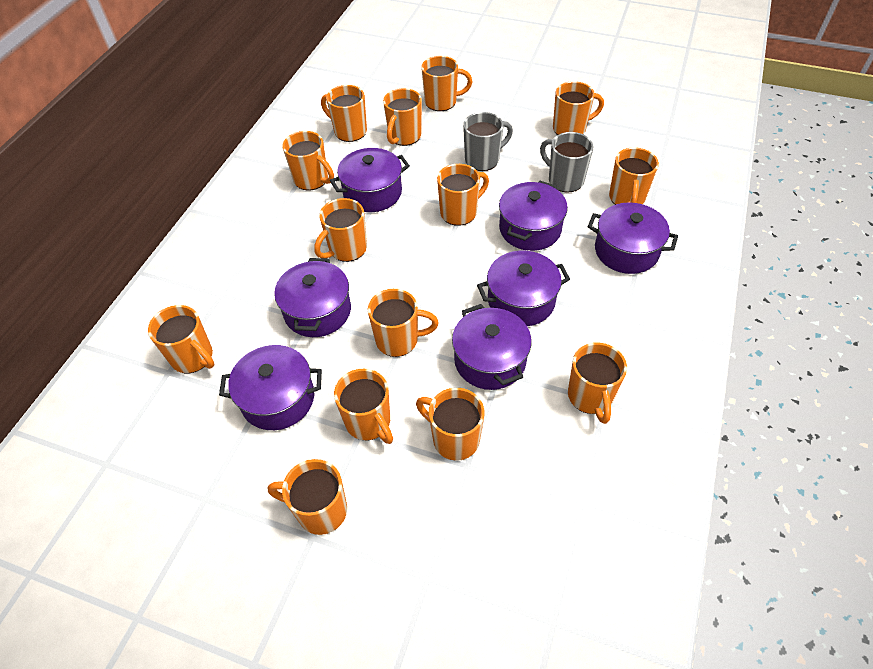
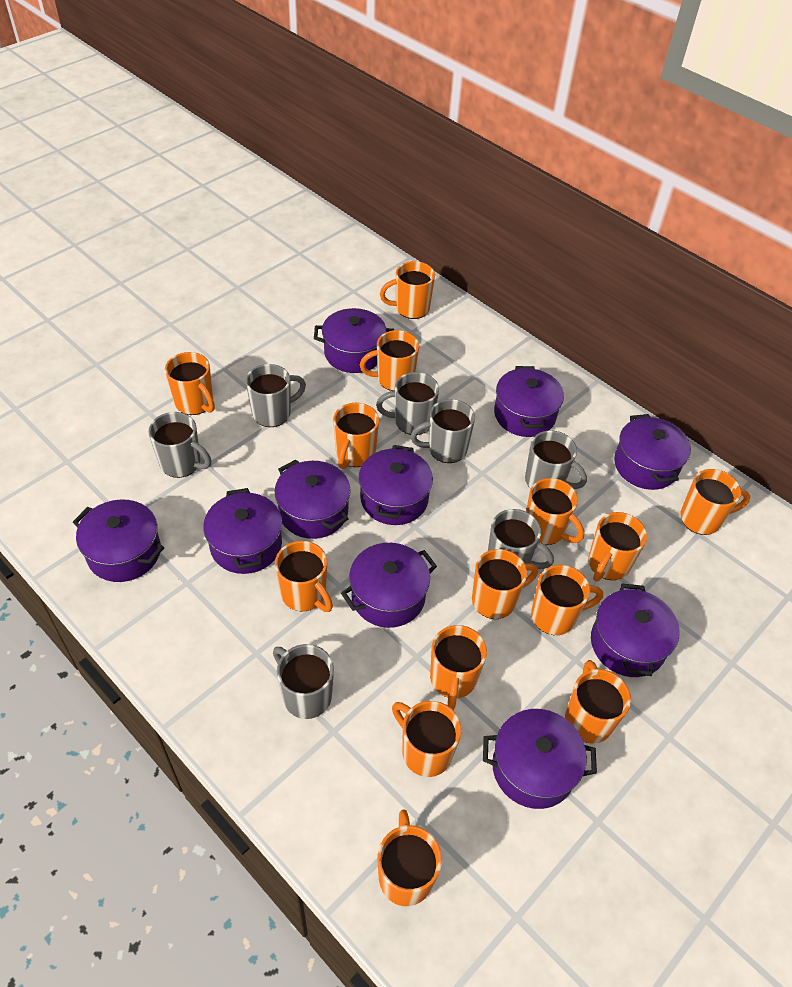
grey mug: 2 -> 7
purple pot: 7 -> 10

